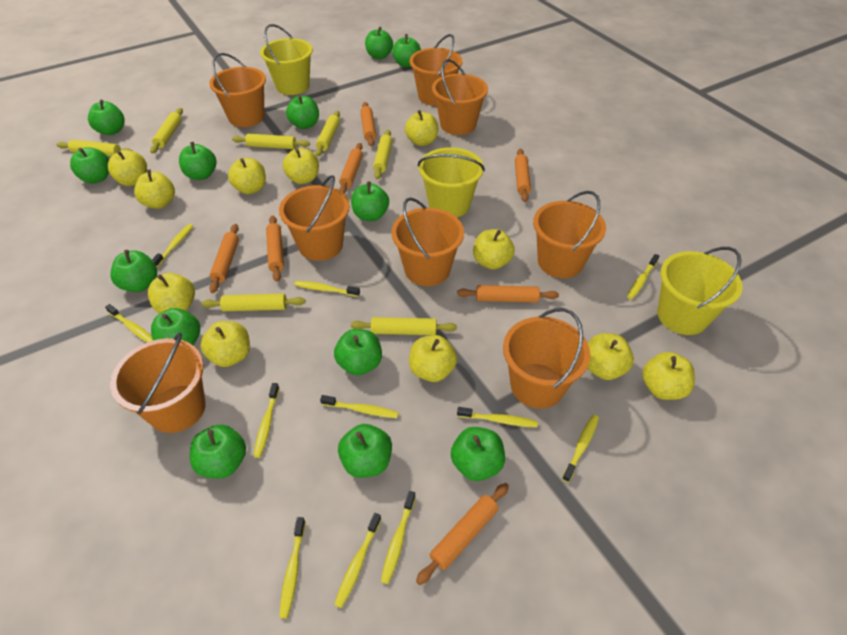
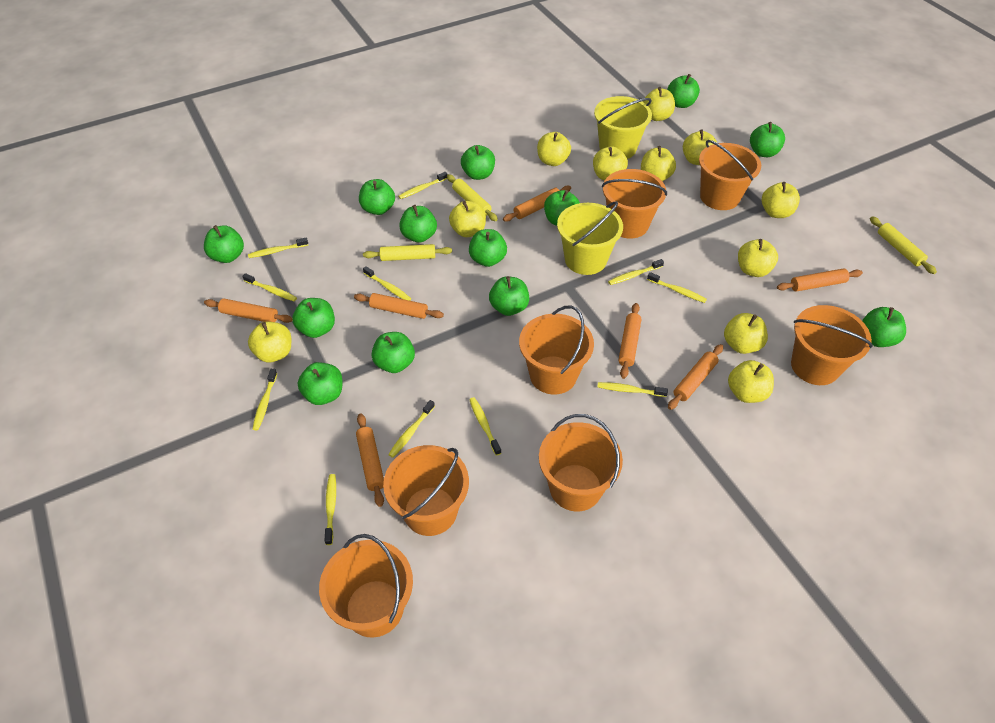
orange bucket: 8 -> 7
yellow bucket: 3 -> 2
yellow rolling pin: 7 -> 3

